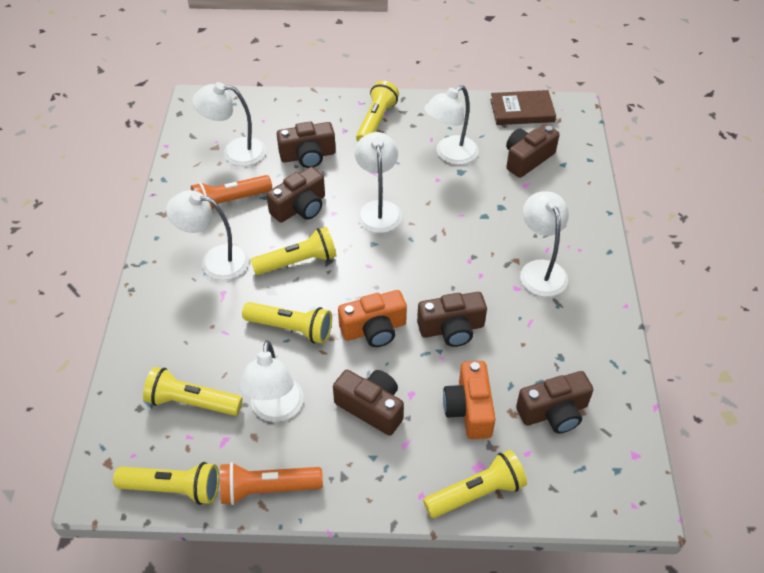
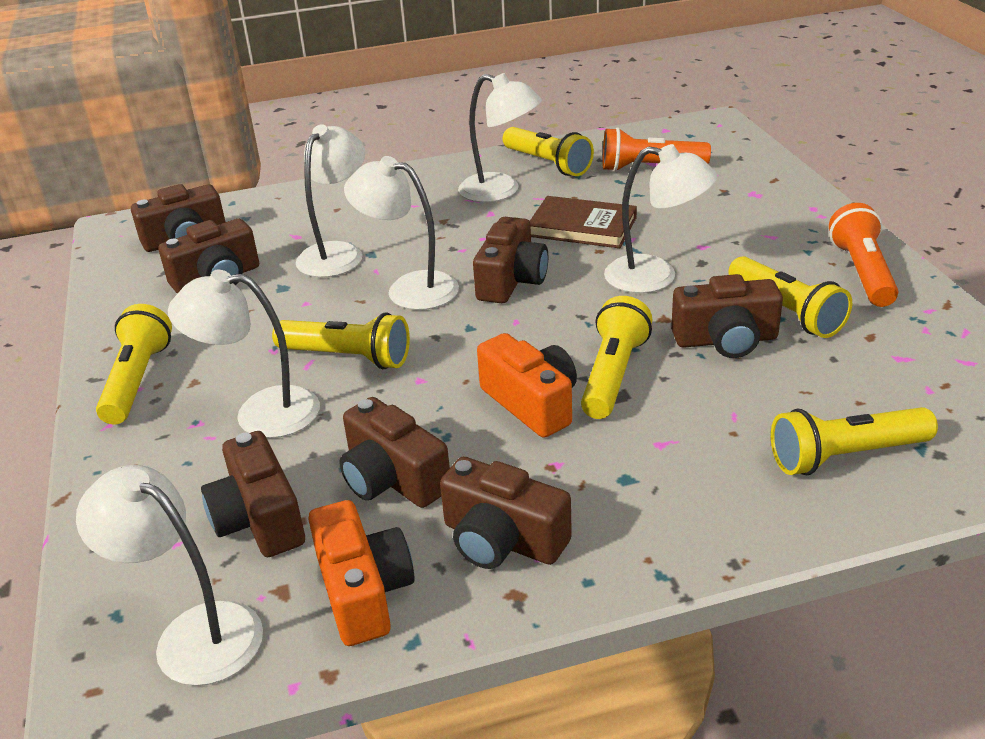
brown camera: 6 -> 7

